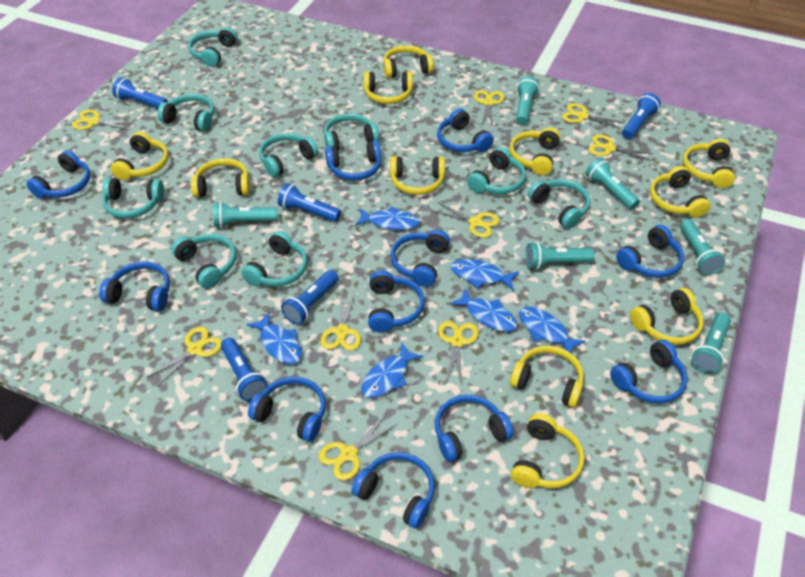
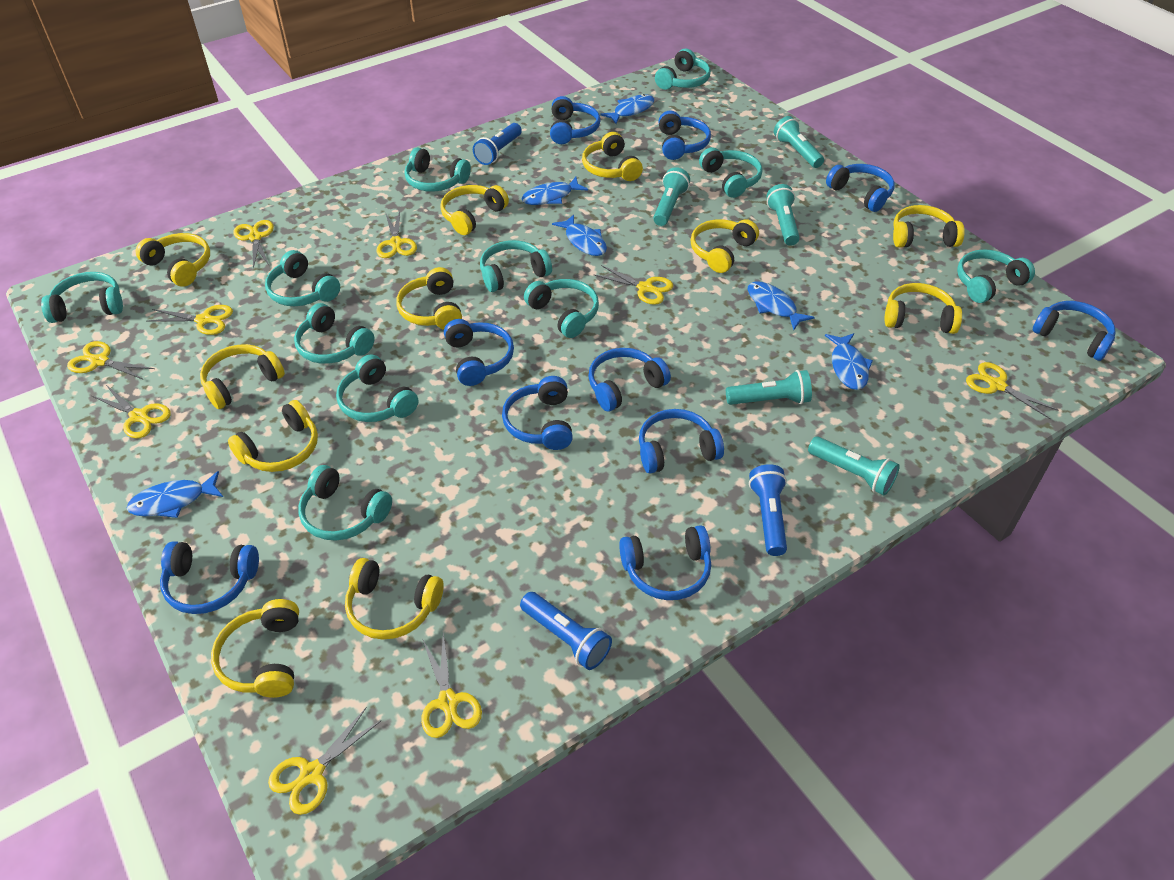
blue flashlight: 5 -> 3
blue headphones: 11 -> 10
turquoise flashlight: 6 -> 5
turquoise headphones: 9 -> 11

